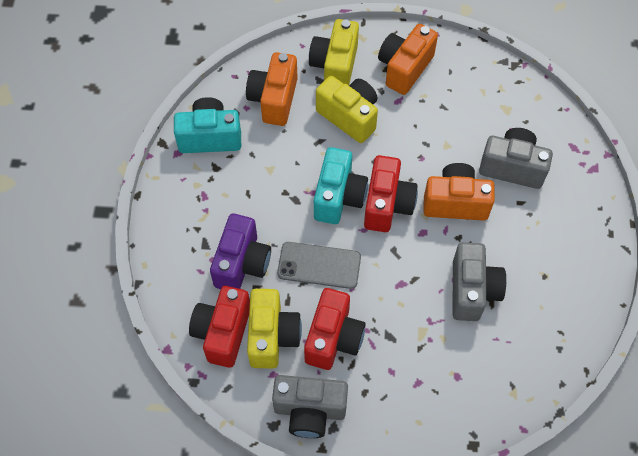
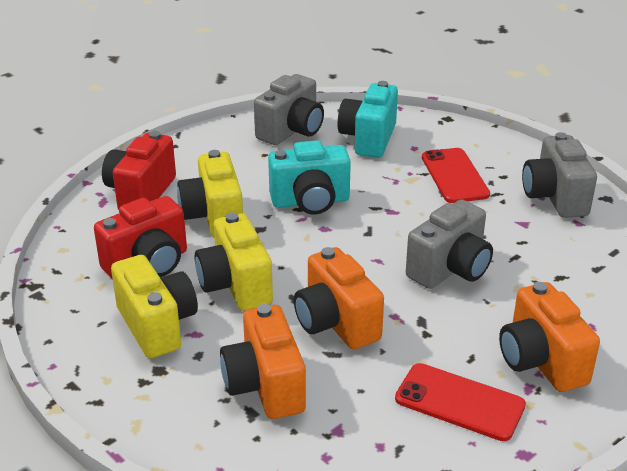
grey phone: 1 -> 0
purple camera: 1 -> 0
red camera: 3 -> 2
red phone: 0 -> 2

